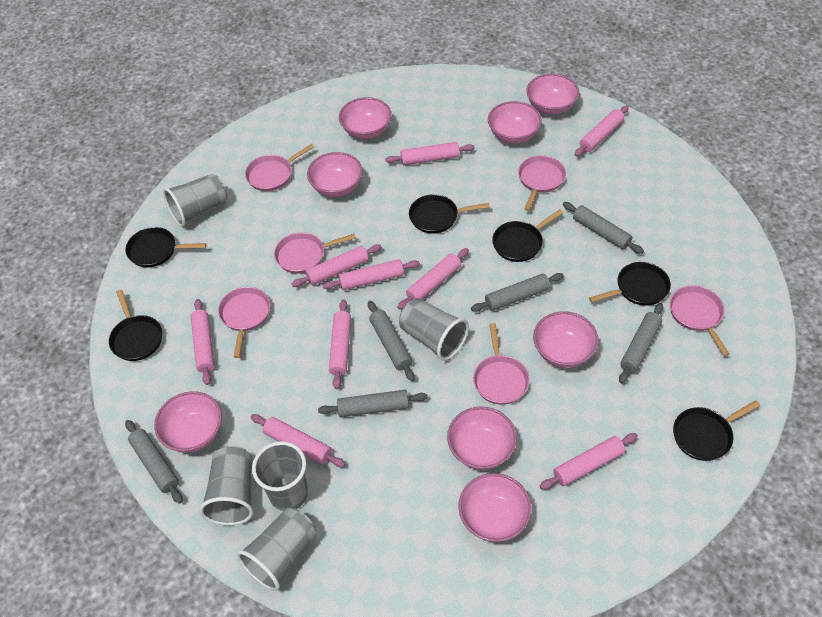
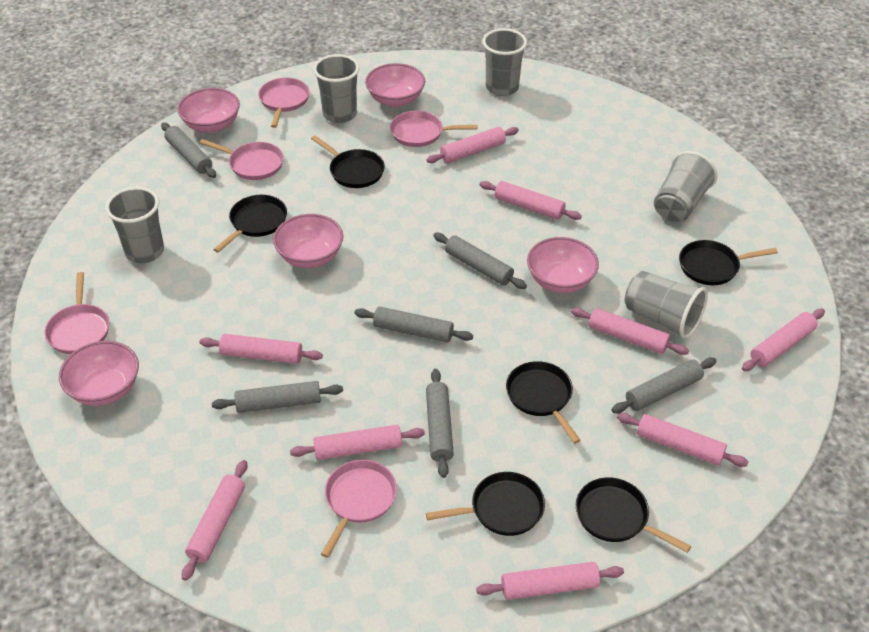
pink bowl: 8 -> 5
pink pan: 6 -> 5

